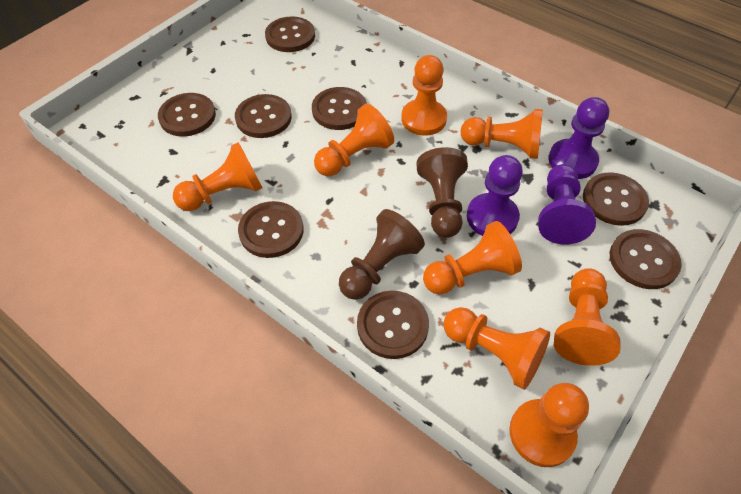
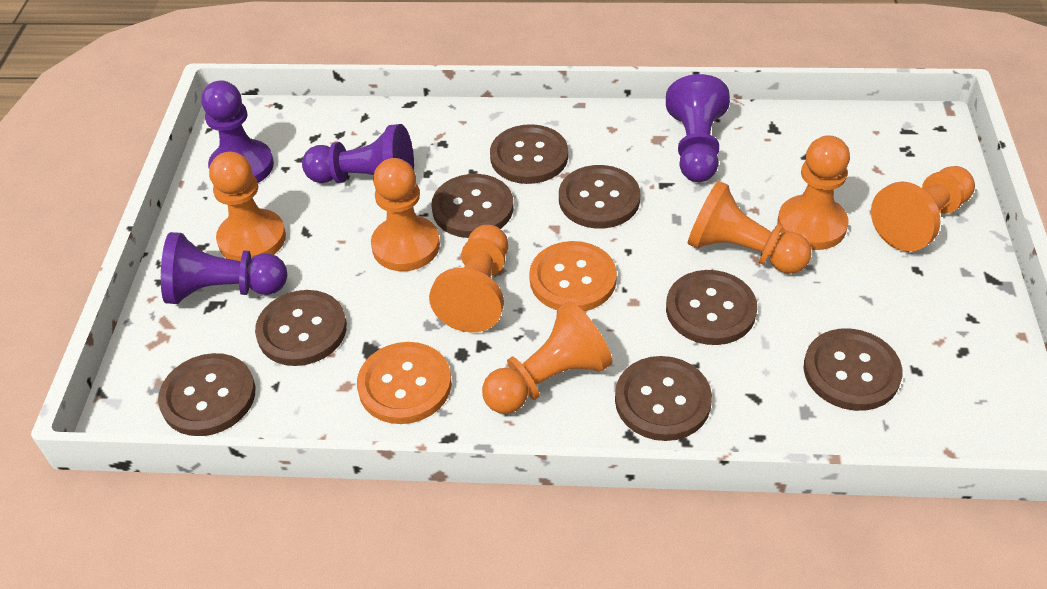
brown pawn: 2 -> 0
orange button: 0 -> 2
orange pawn: 8 -> 7
purple pawn: 3 -> 4

